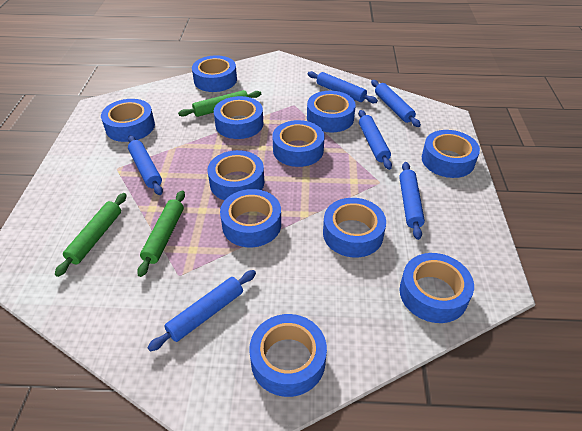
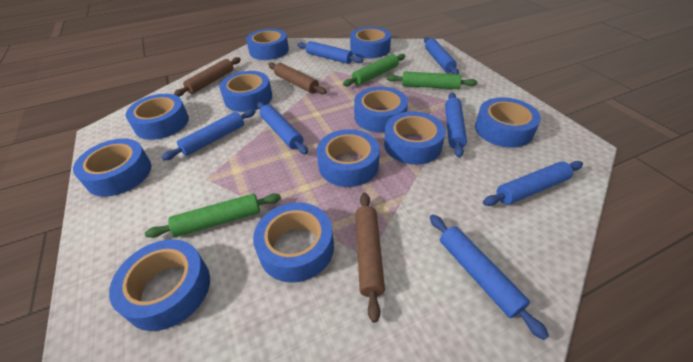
blue rolling pin: 6 -> 7
brown rolling pin: 0 -> 3

